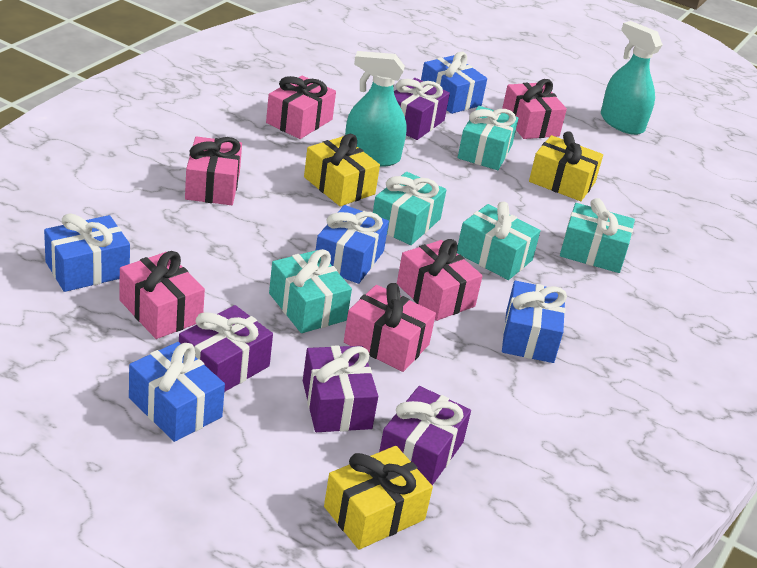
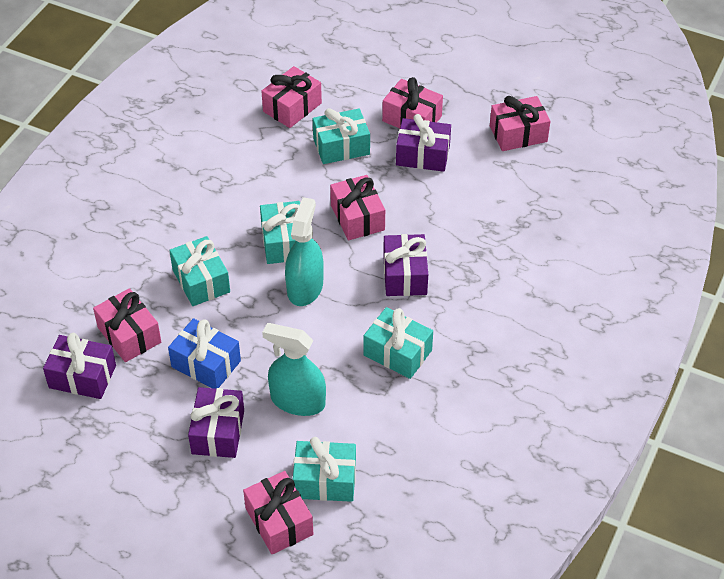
blue gift: 5 -> 1
yellow gift: 3 -> 0

